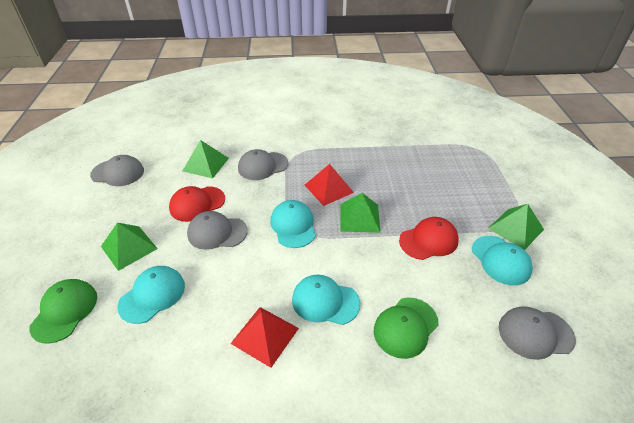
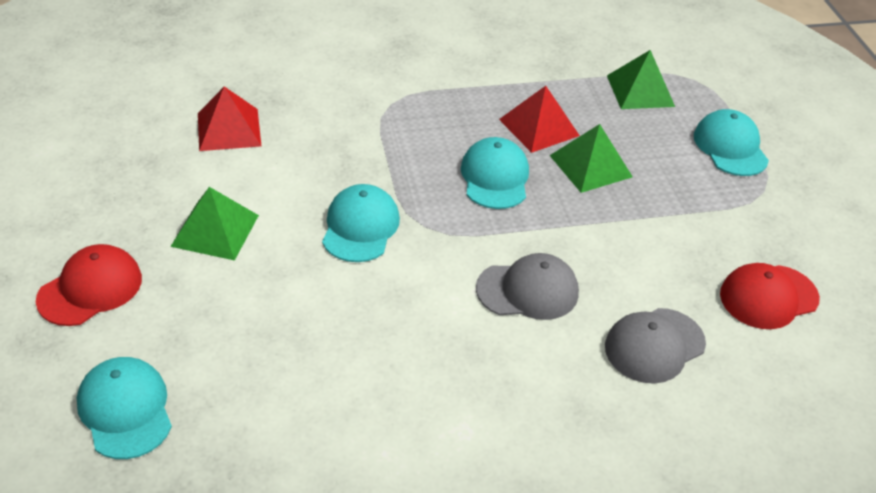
green cap: 2 -> 0
green pyramid: 4 -> 3
grey cap: 4 -> 2

